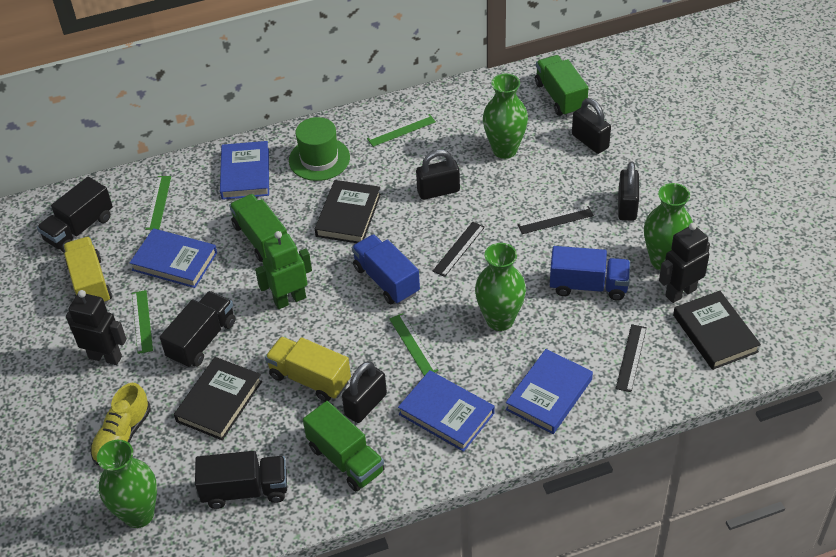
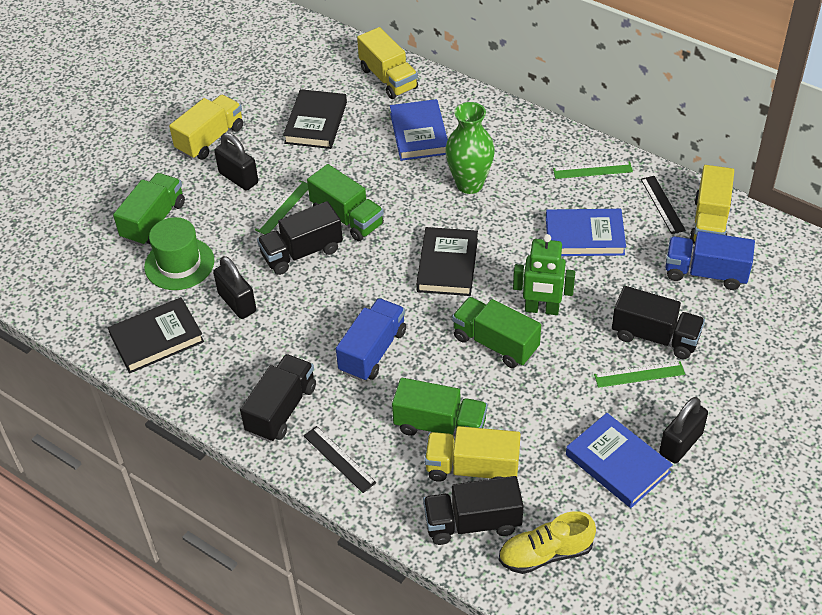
black padlock: 4 -> 3
black robot: 2 -> 0
black ruler: 3 -> 2
black truck: 3 -> 4
blue book: 4 -> 3
green ruler: 4 -> 3
green truck: 3 -> 4
green vase: 4 -> 1
yellow truck: 2 -> 4

